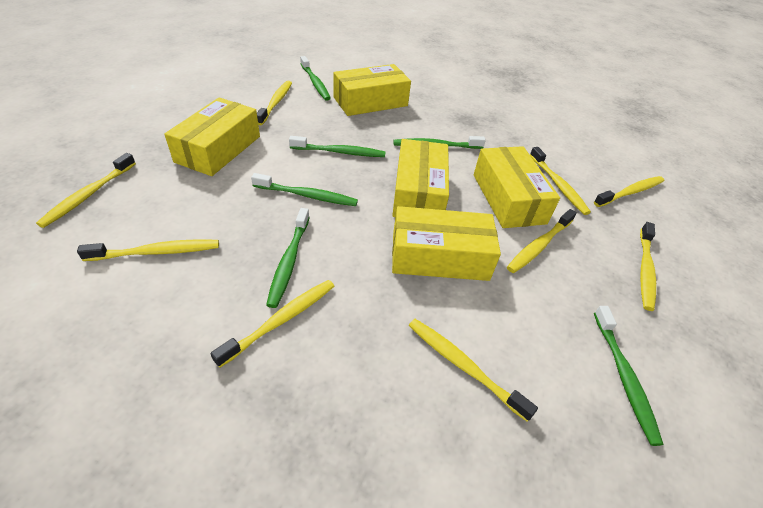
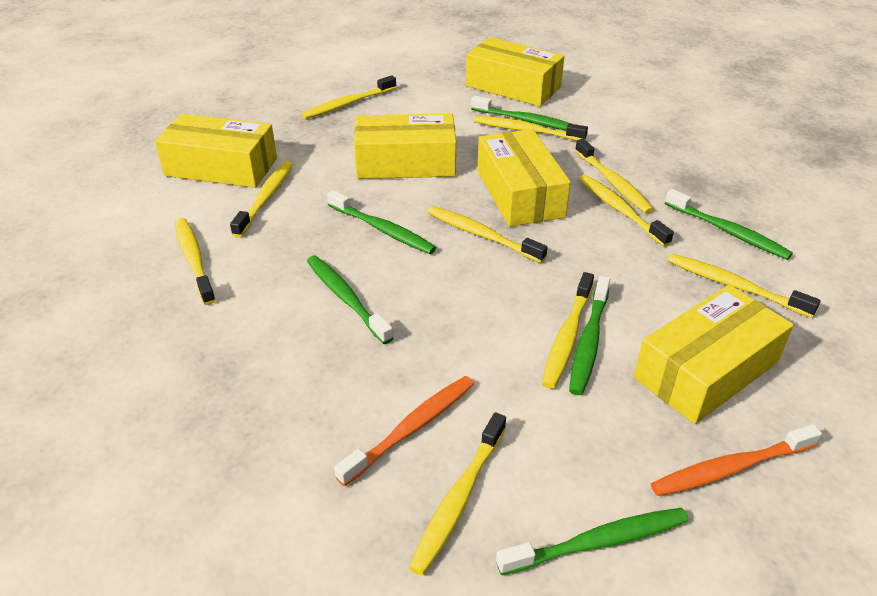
orange toothbrush: 0 -> 2
yellow toothbrush: 9 -> 10

